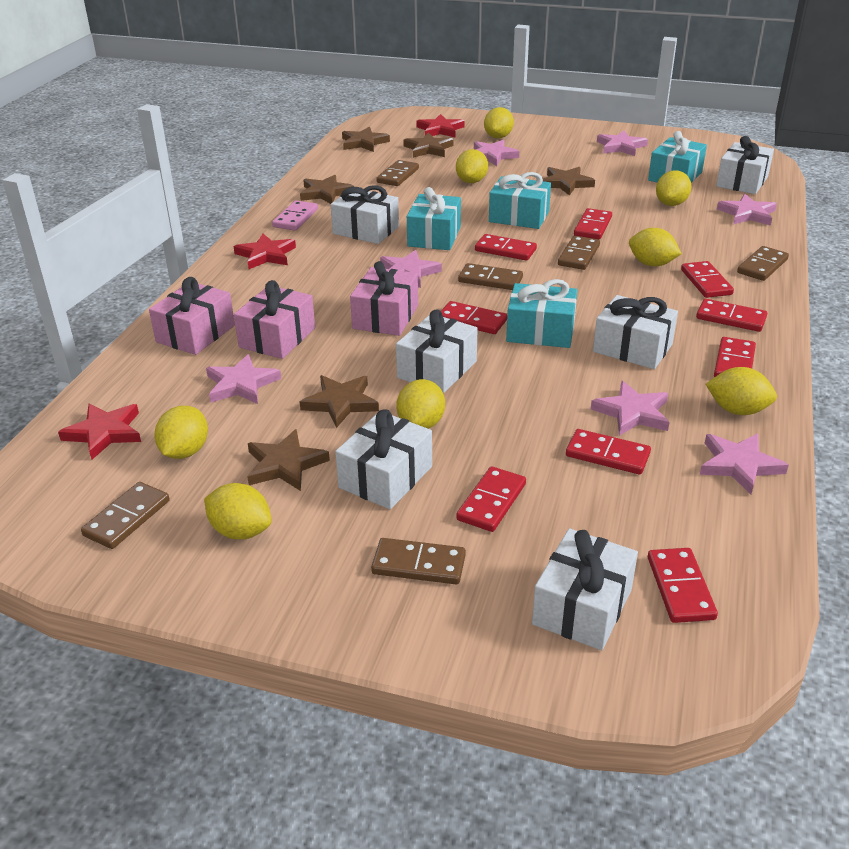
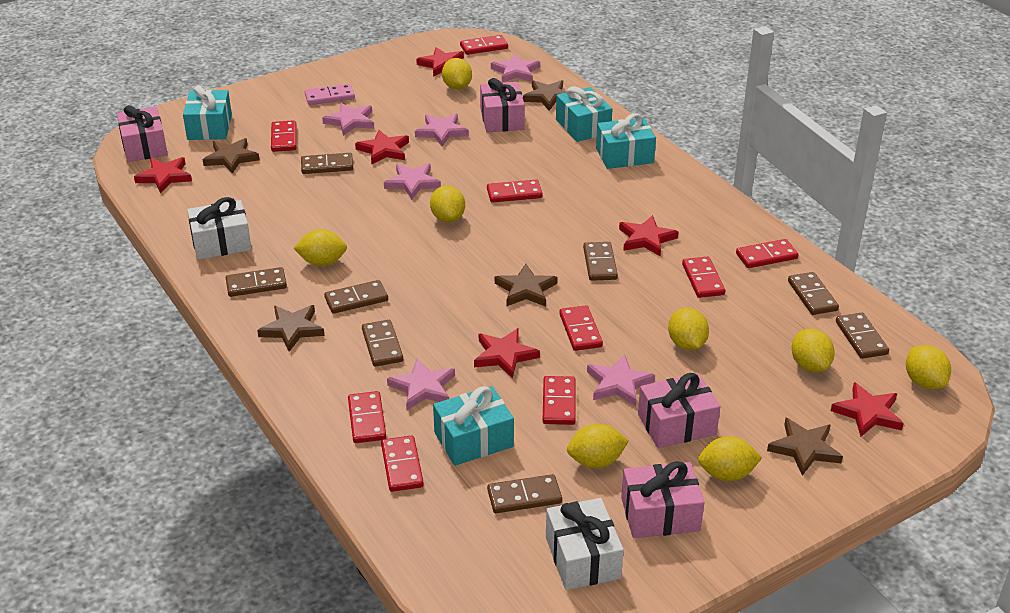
brown domino: 6 -> 8
brown star: 6 -> 5
pink gift: 3 -> 4
pink star: 7 -> 6
red star: 3 -> 6
white gift: 6 -> 2

